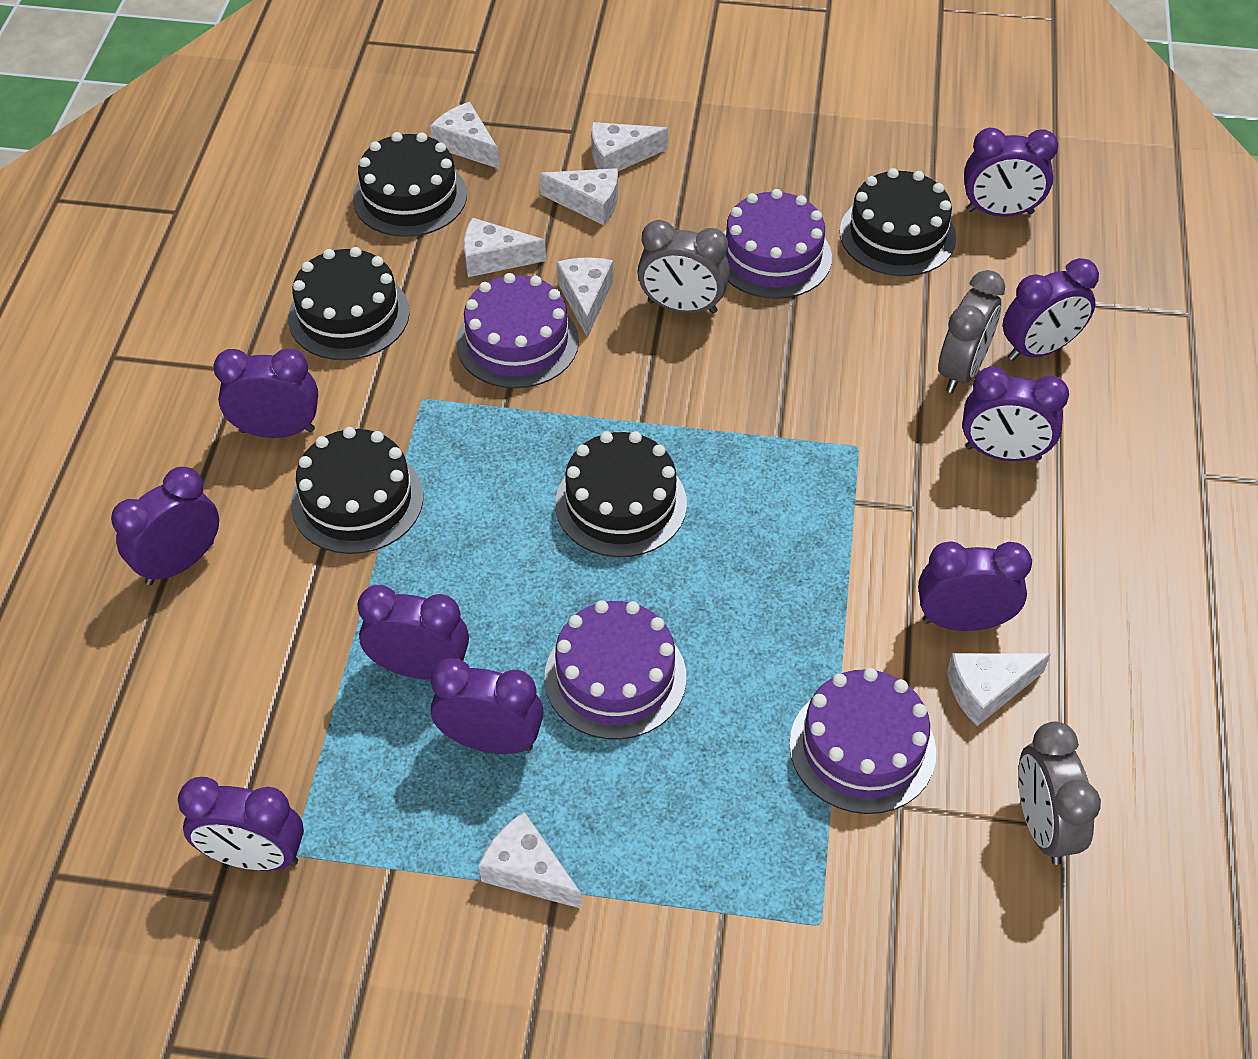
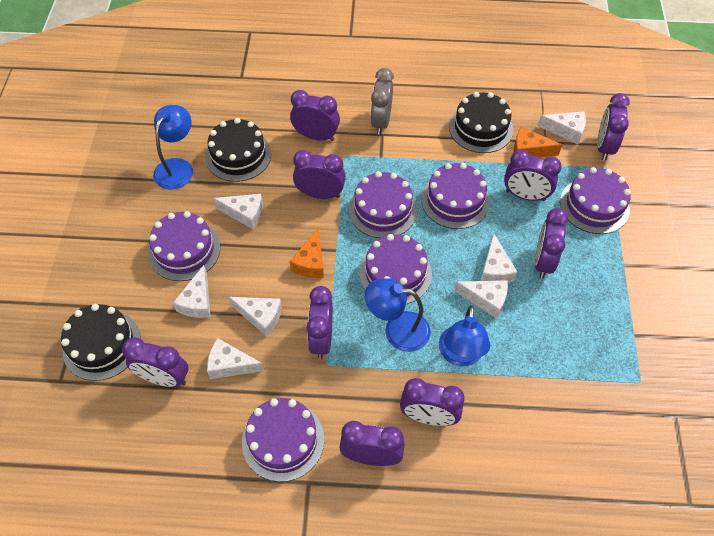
black cake: 5 -> 3
blue lamp: 0 -> 3
grey clock: 3 -> 1
orange cheese: 0 -> 2
purple cake: 4 -> 6

